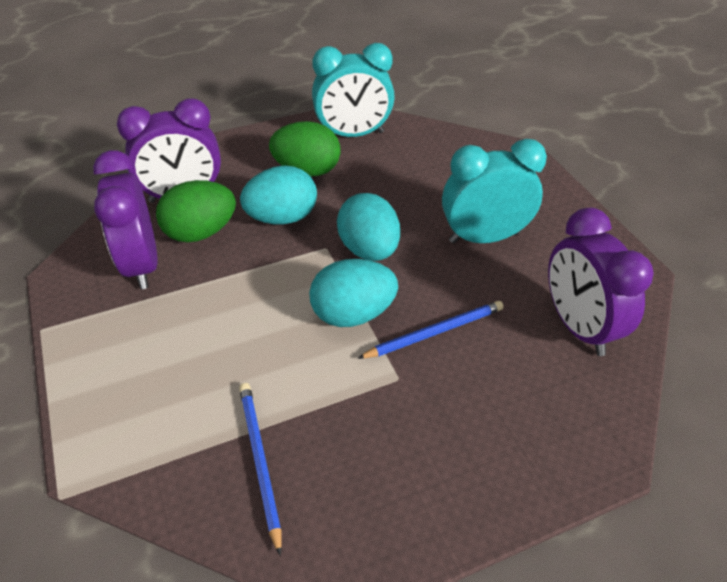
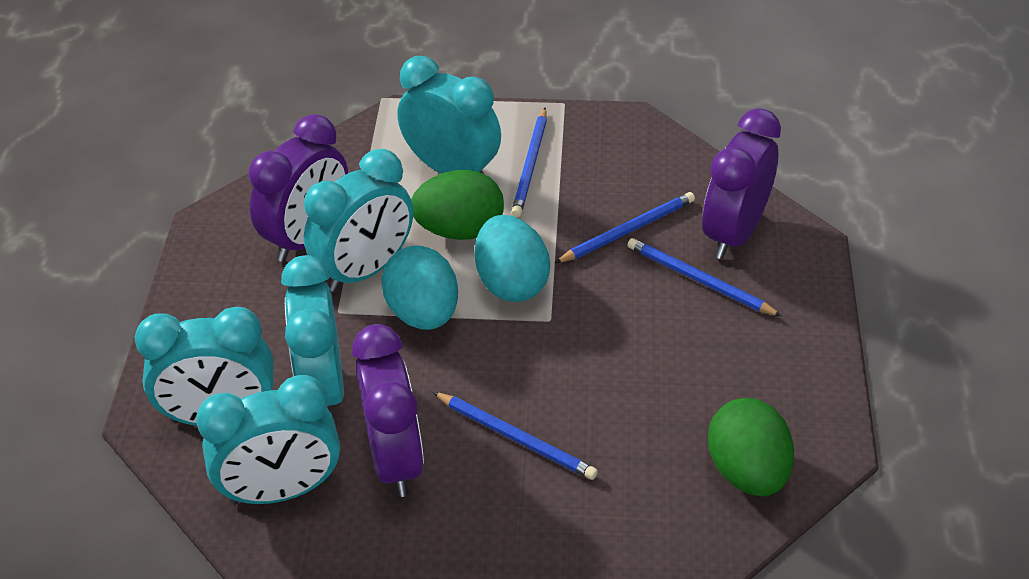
blue pencil: 2 -> 4
turquoise clock: 2 -> 5
turquoise egg: 3 -> 2

